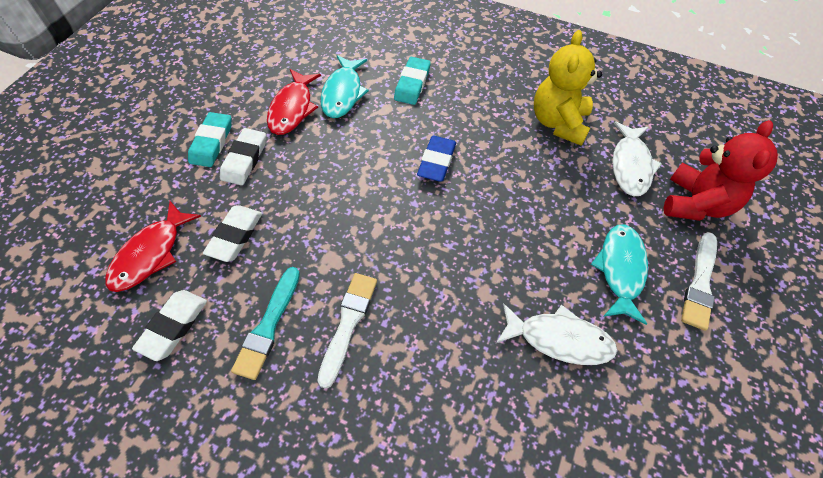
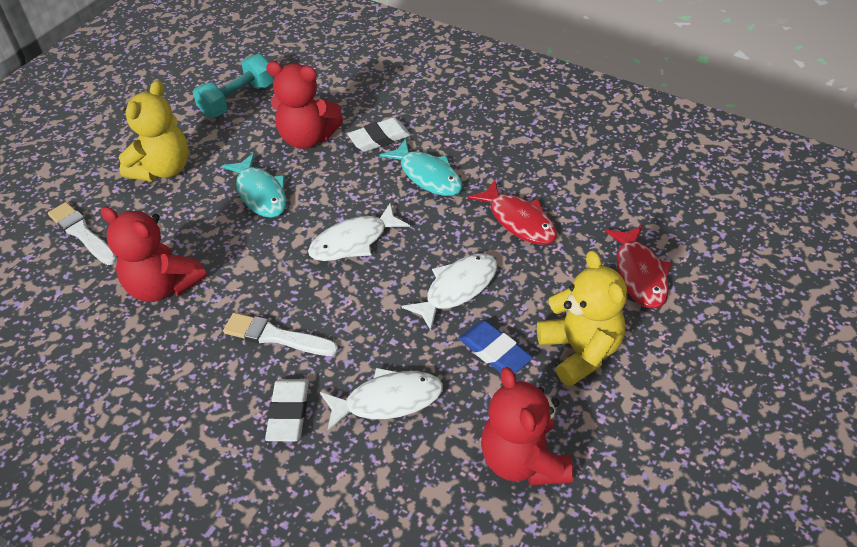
red teddy bear: 1 -> 3
turquoise brush: 1 -> 0
turquoise dumbbell: 0 -> 1
turquoise eraser: 2 -> 0
white eraser: 3 -> 2
white fish: 2 -> 3
yellow teddy bear: 1 -> 2

